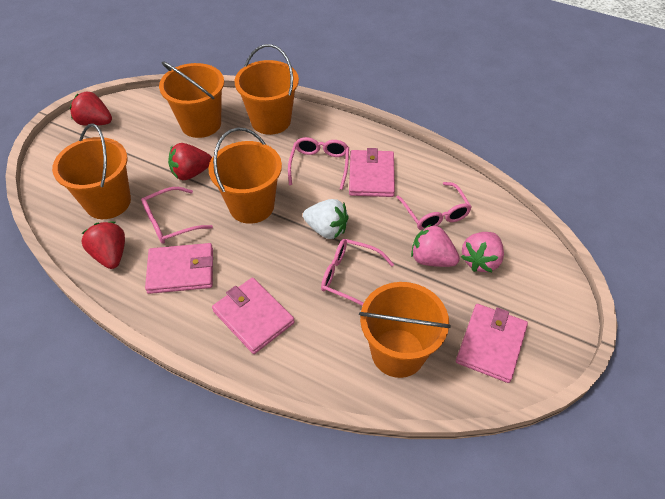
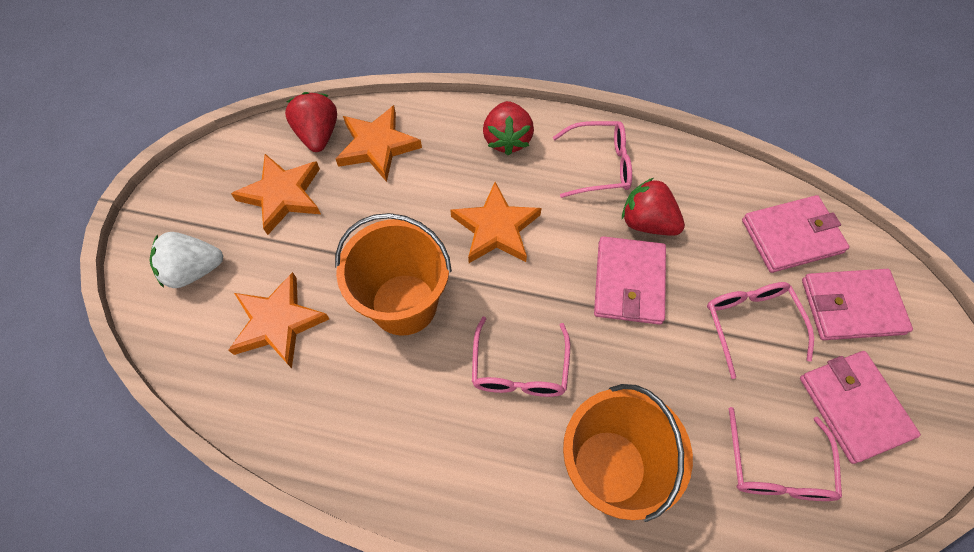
orange bucket: 5 -> 2
orange star: 0 -> 4
pink strawberry: 2 -> 0

